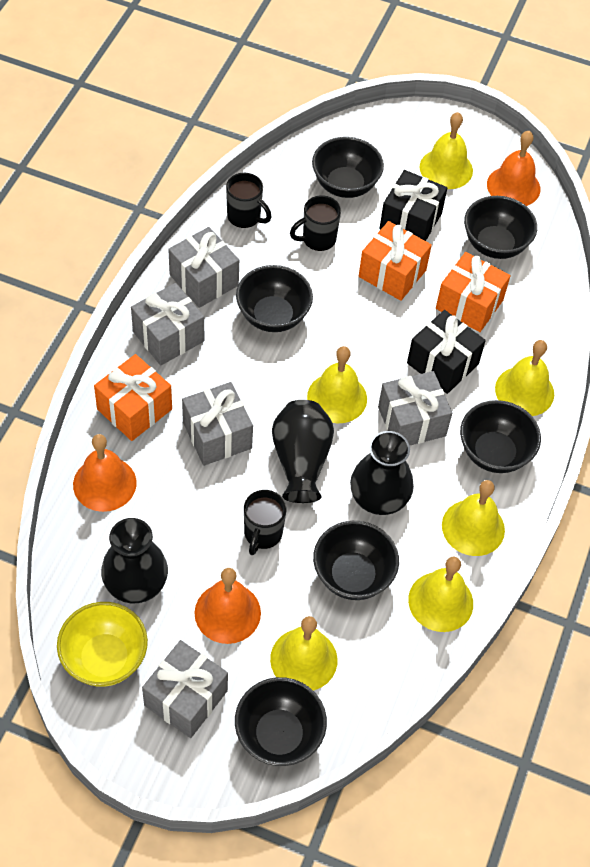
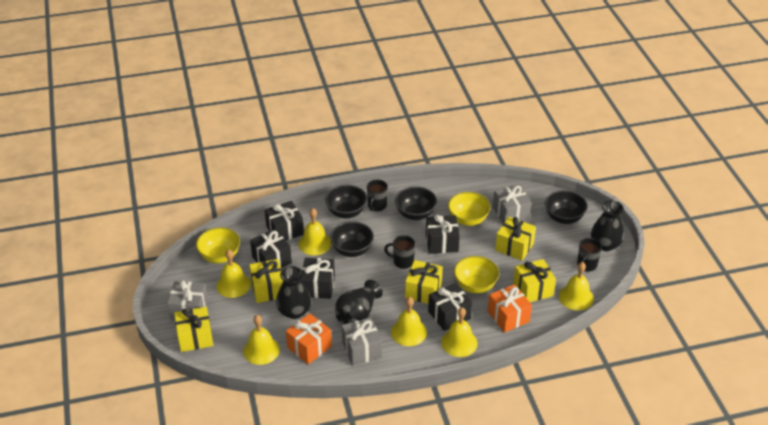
black bowl: 6 -> 4
black gift: 2 -> 5
grey gift: 5 -> 3
orange bell: 3 -> 0
orange gift: 3 -> 2
yellow bowl: 1 -> 3
yellow gift: 0 -> 5

